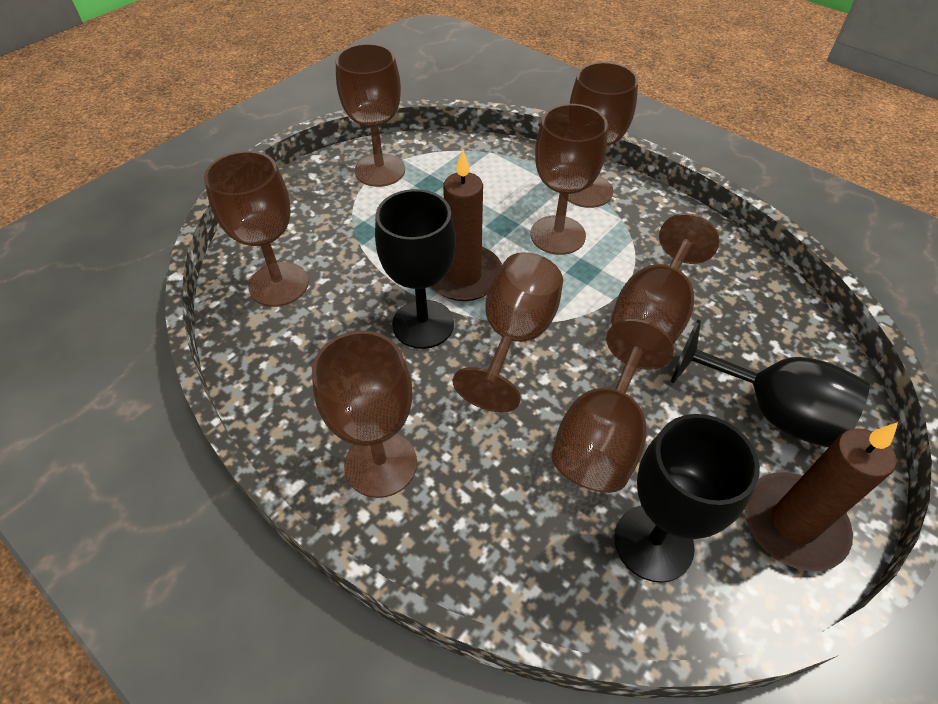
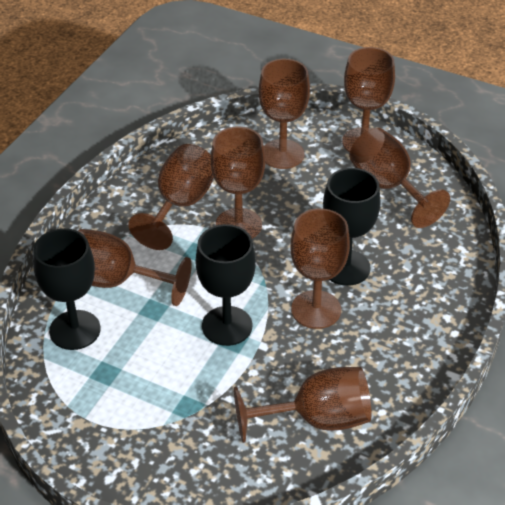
brown candle: 2 -> 0

